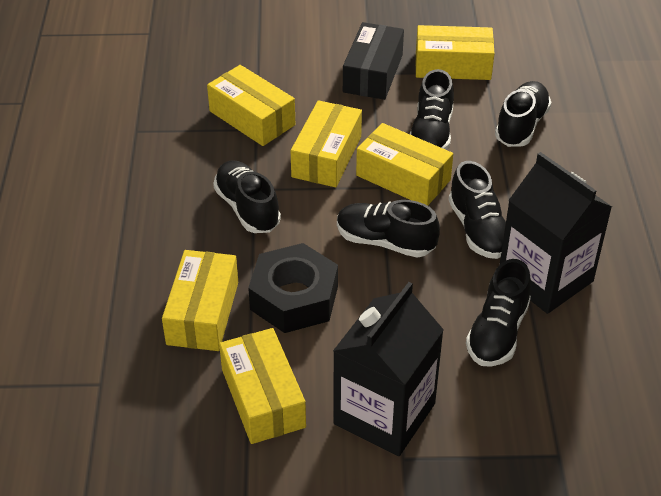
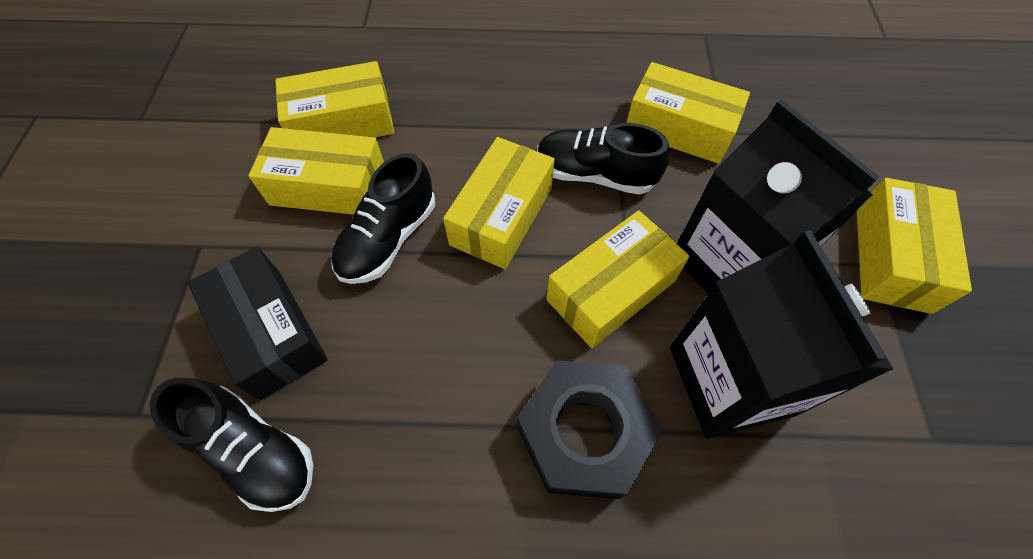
black shoe: 6 -> 3

